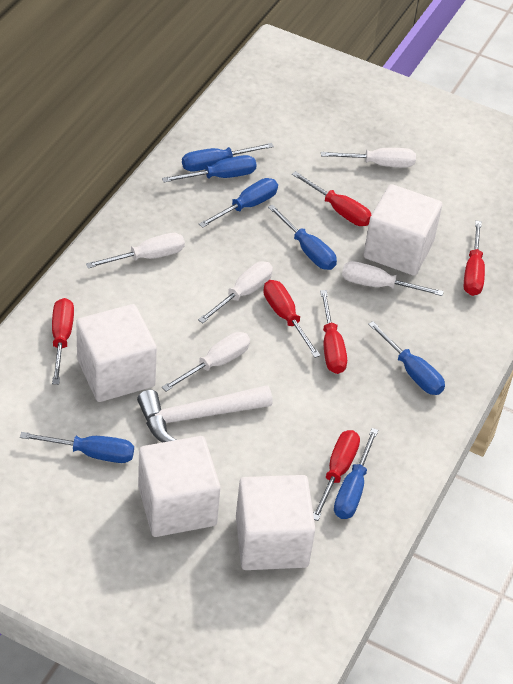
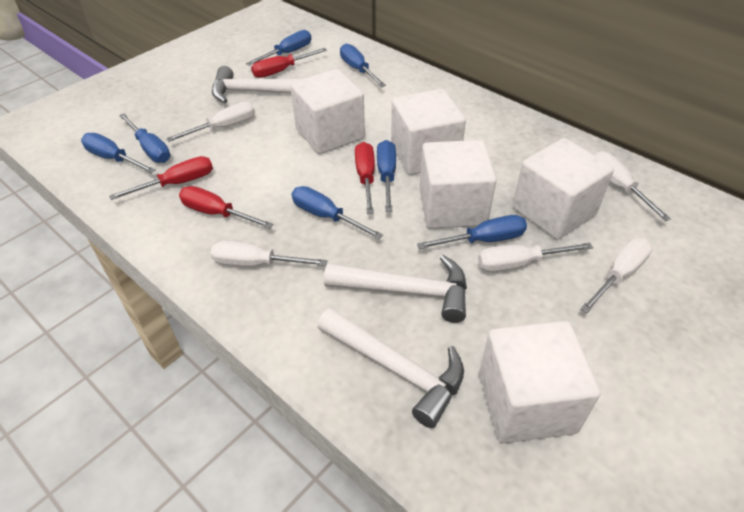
red screwdriver: 6 -> 4
white cube: 4 -> 5
white hammer: 1 -> 3

